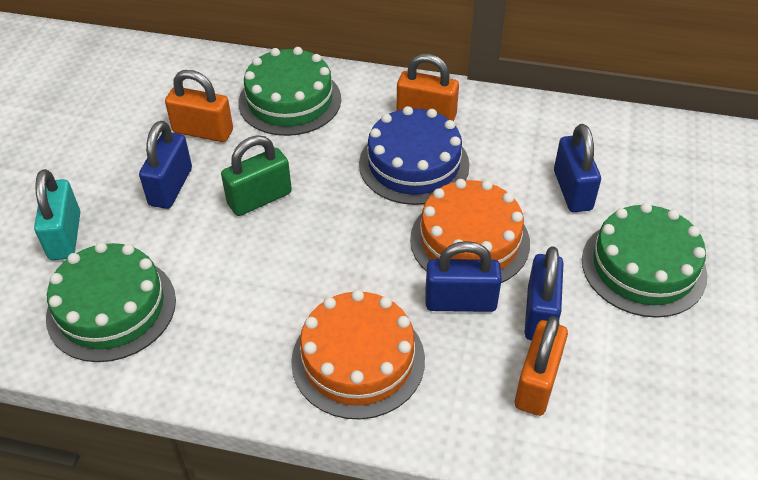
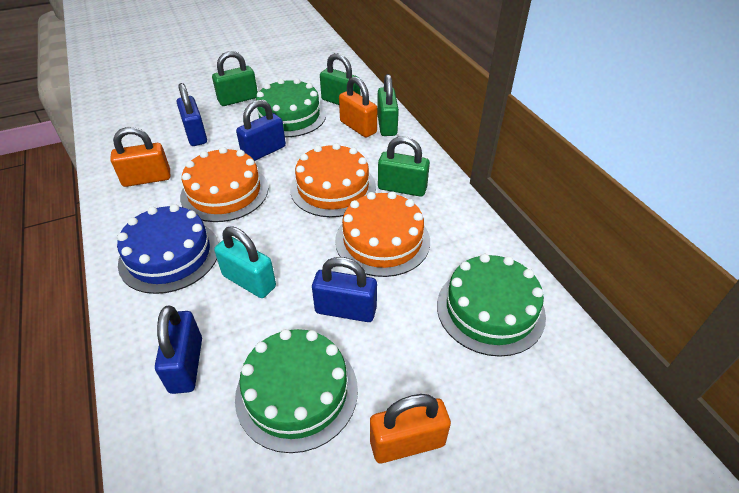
green padlock: 1 -> 4
orange cake: 2 -> 3

